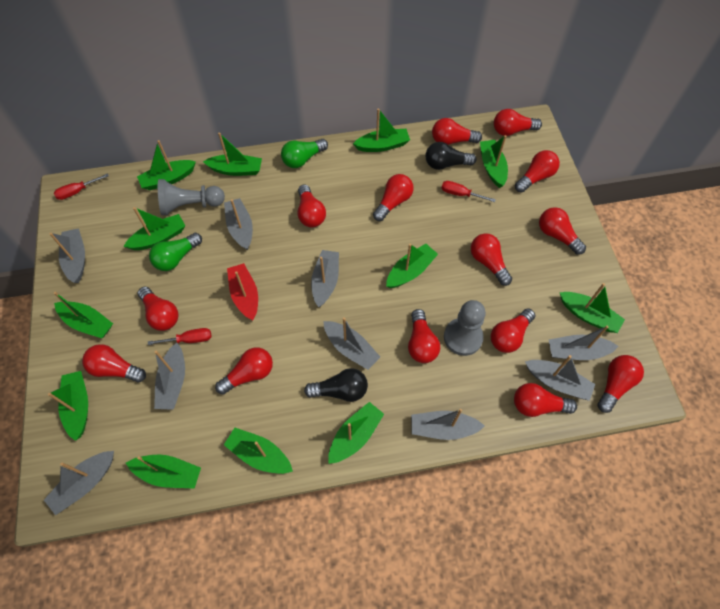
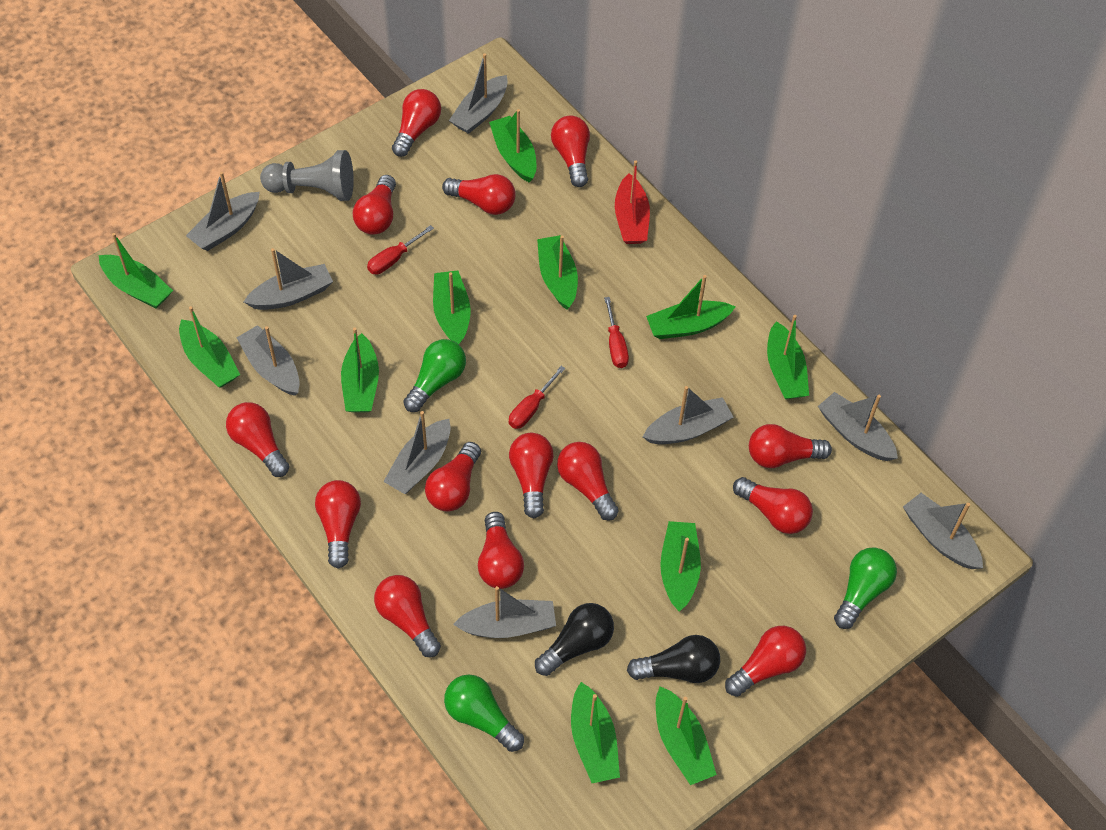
green boat: 12 -> 11
green light bulb: 2 -> 3
grey pawn: 2 -> 1

